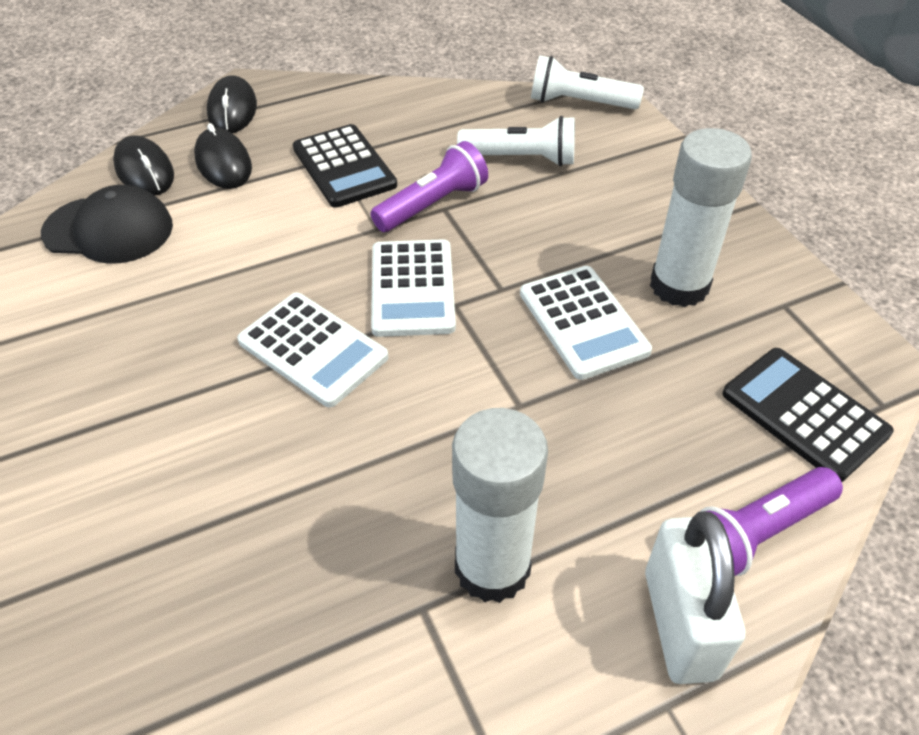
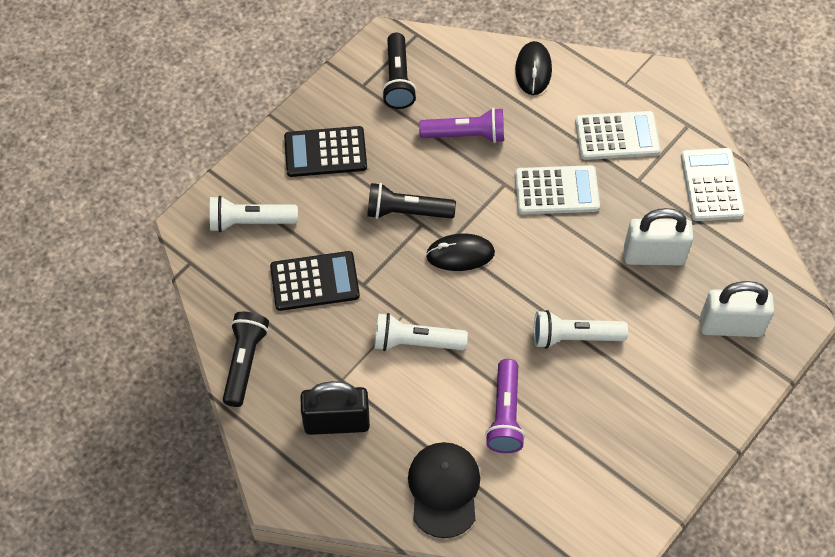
black flashlight: 0 -> 3
black mouse: 3 -> 2
black padlock: 0 -> 1
white flashlight: 2 -> 3
white glue stick: 2 -> 0
white padlock: 1 -> 2

